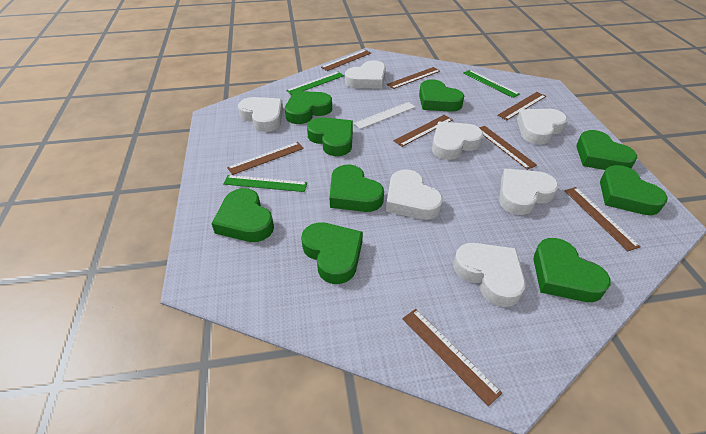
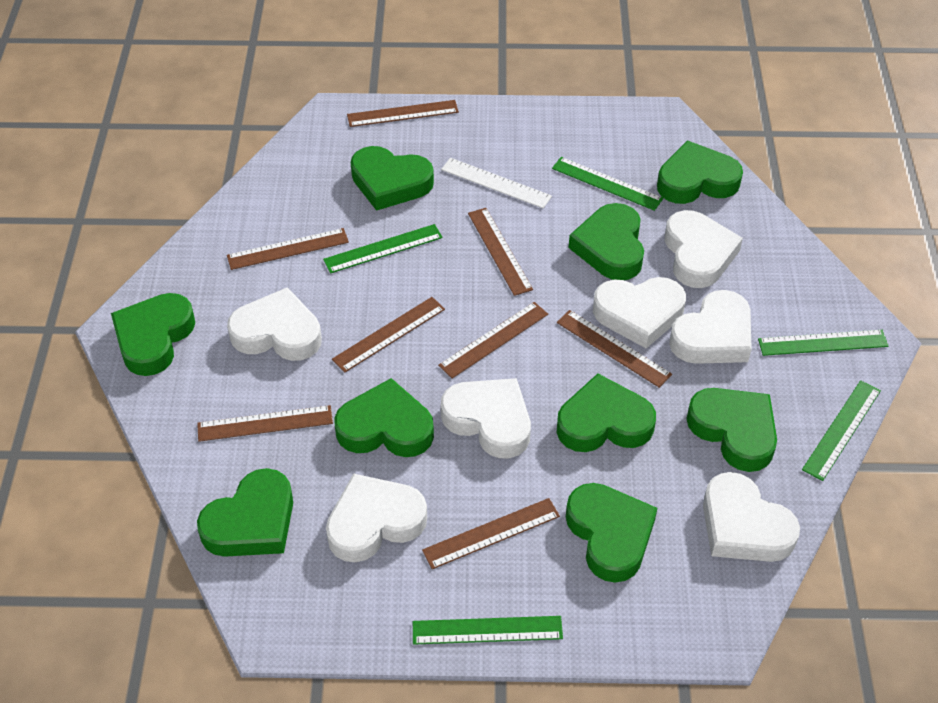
green ruler: 3 -> 5

